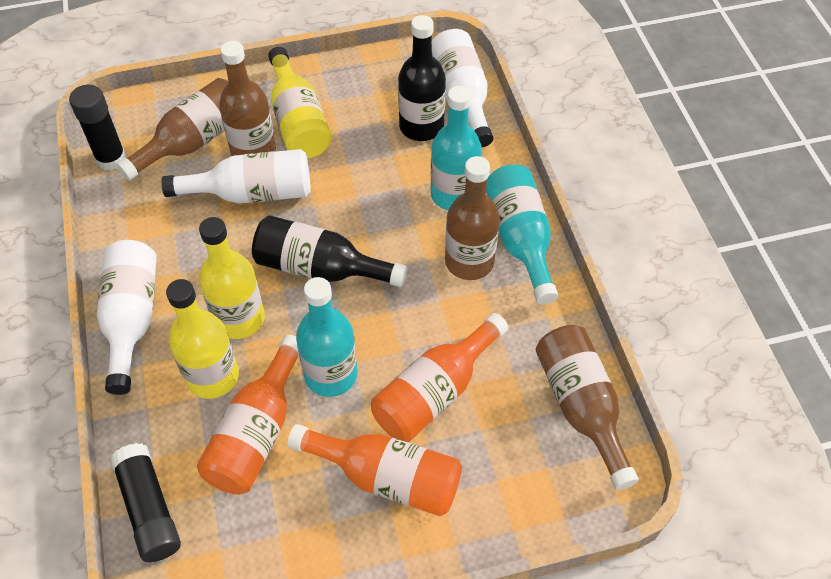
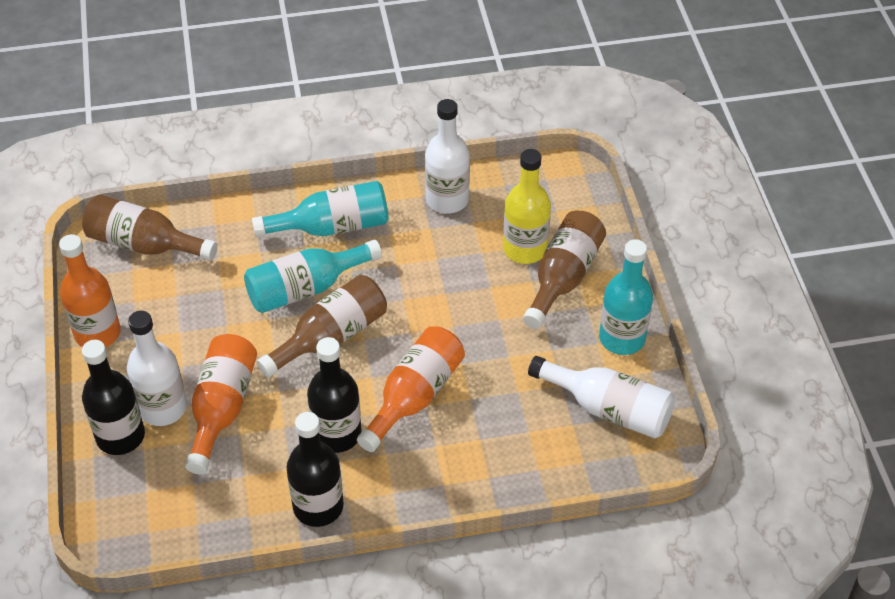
black bottle: 2 -> 3
black glue stick: 2 -> 0
brown bottle: 4 -> 3
yellow bottle: 3 -> 1

